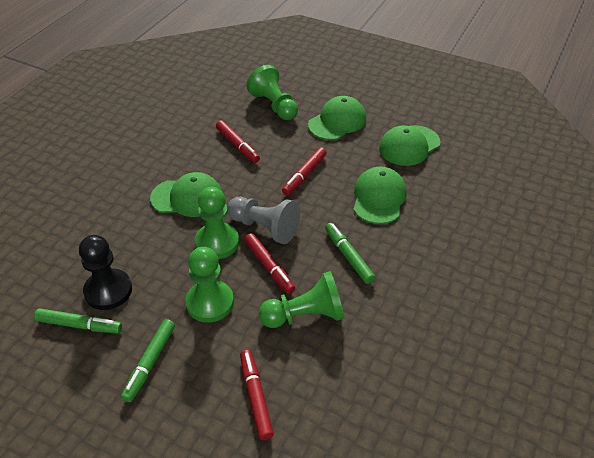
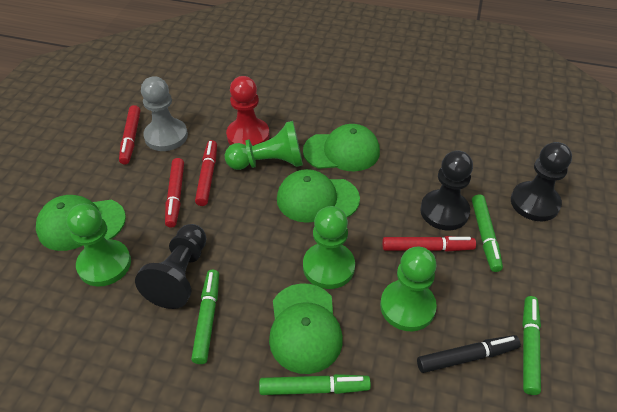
black marker: 0 -> 1
black pawn: 1 -> 3
green marker: 3 -> 4
red pawn: 0 -> 1

